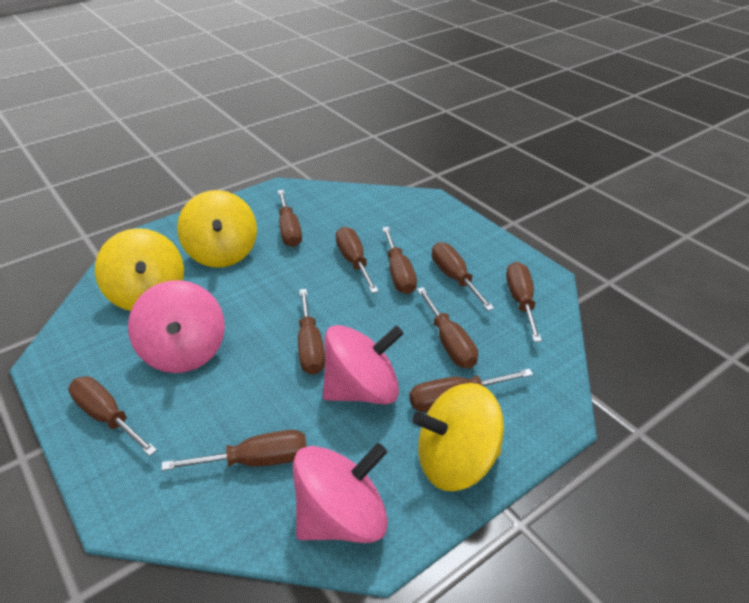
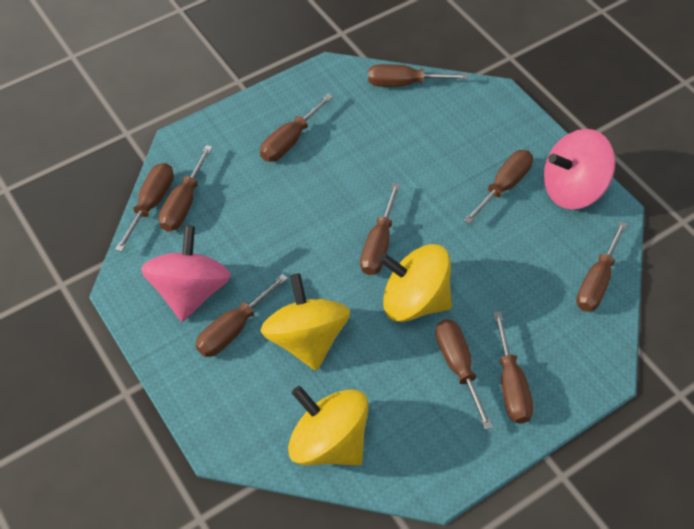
pink spinning top: 3 -> 2

